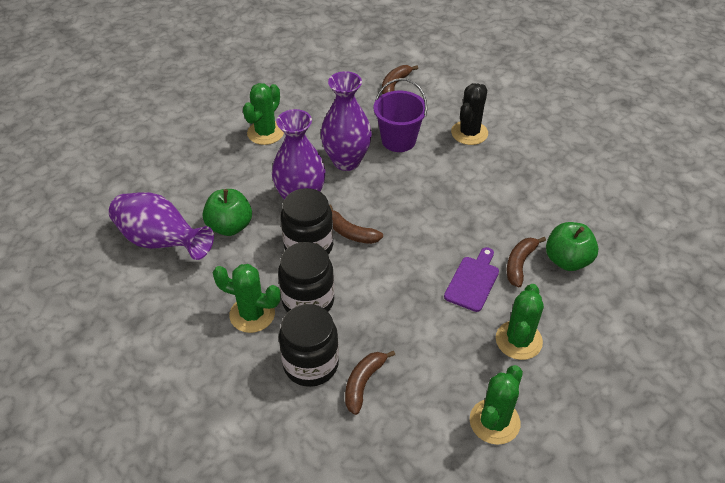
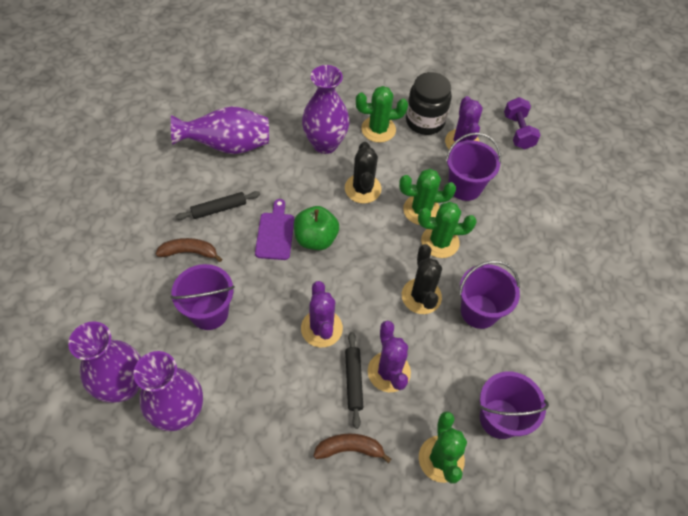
black cactus: 1 -> 2
black jar: 3 -> 1
black rolling pin: 0 -> 2
brown banana: 4 -> 2
green apple: 2 -> 1
purple bucket: 1 -> 4
purple cactus: 0 -> 3
purple dumbbell: 0 -> 1
purple vase: 3 -> 4

